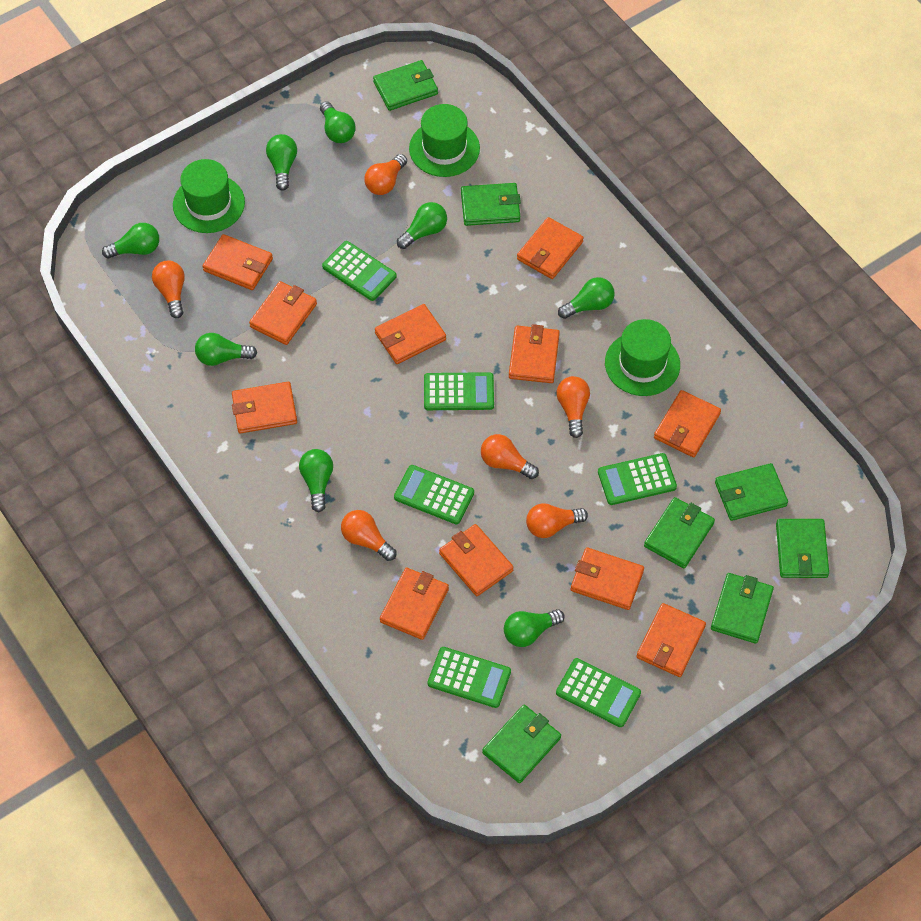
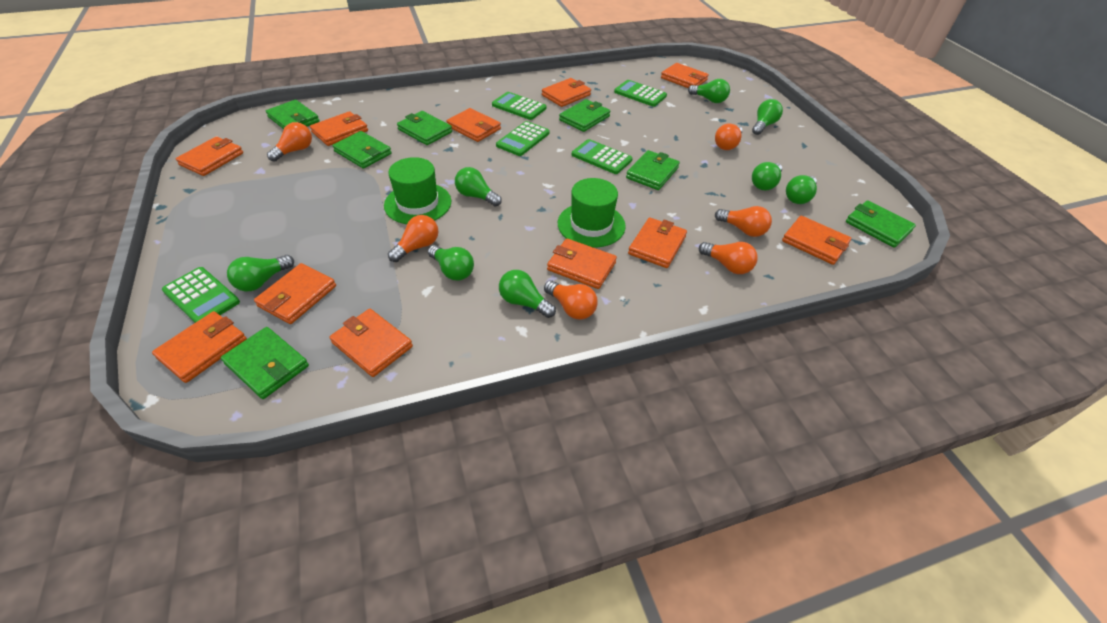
green calculator: 6 -> 5
green hat: 3 -> 2

